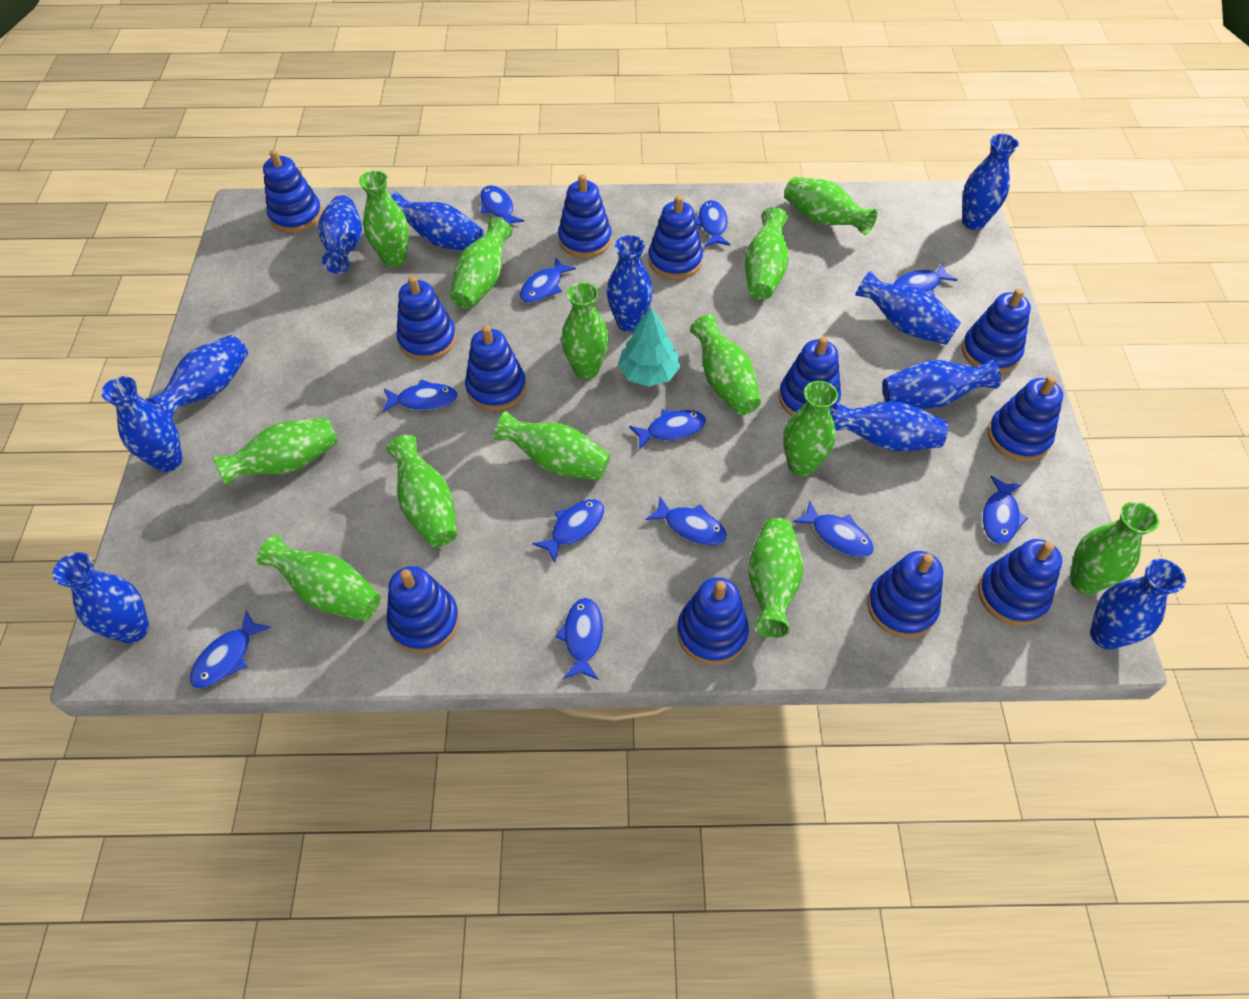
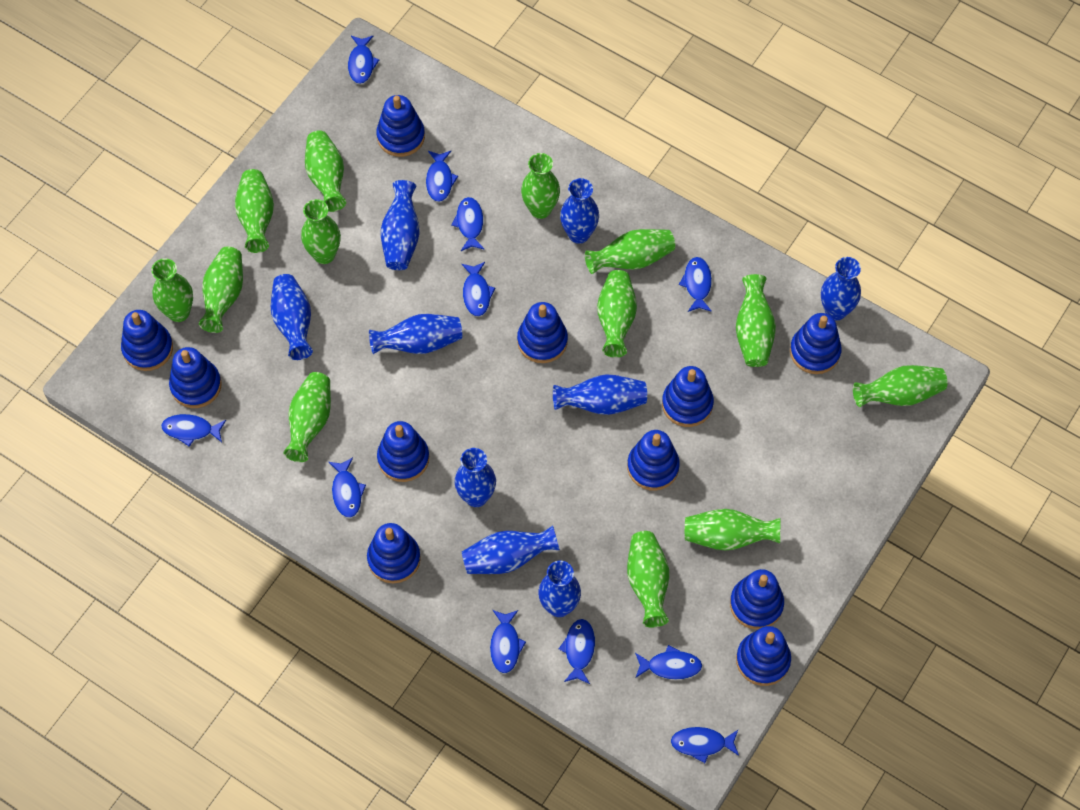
blue fish: 12 -> 11
blue stacking toy: 12 -> 11
blue vase: 11 -> 9
turquoise tree: 1 -> 0

